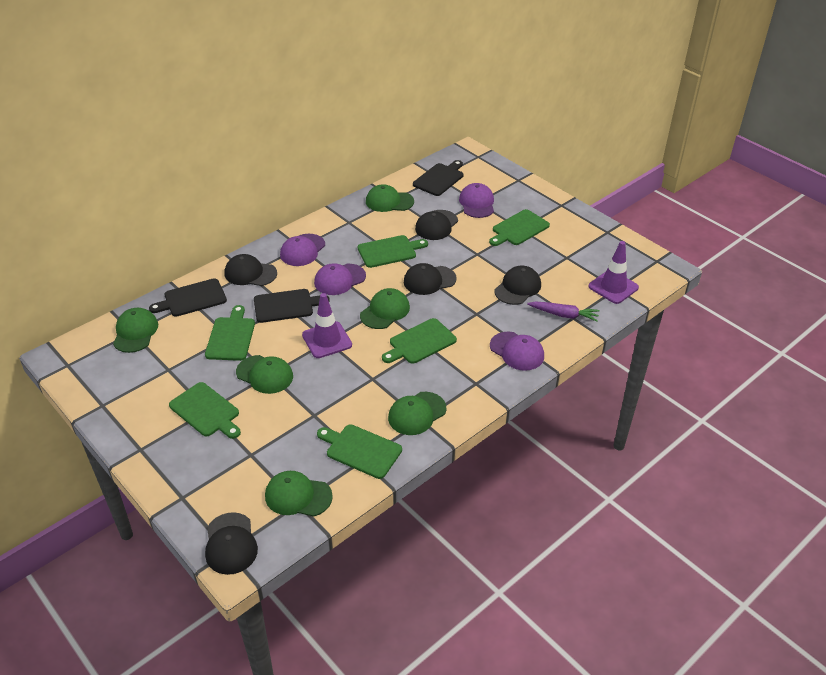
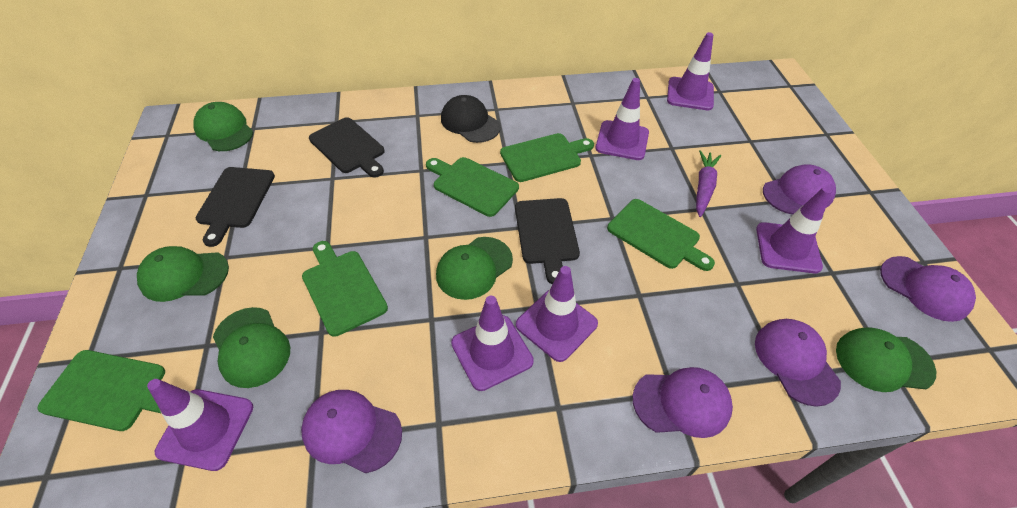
black cap: 5 -> 1
green cap: 6 -> 5
green cutting board: 6 -> 5
purple cap: 4 -> 5
purple traffic cone: 2 -> 6

